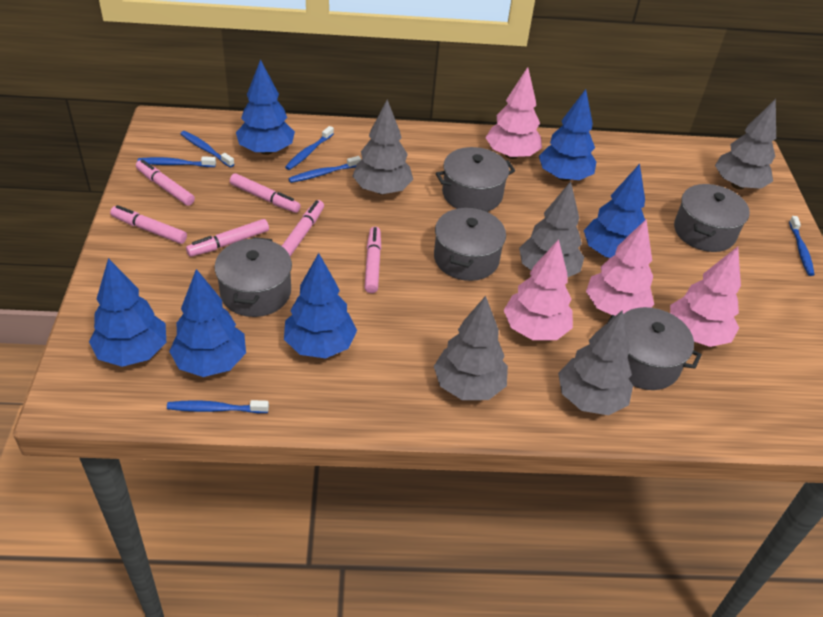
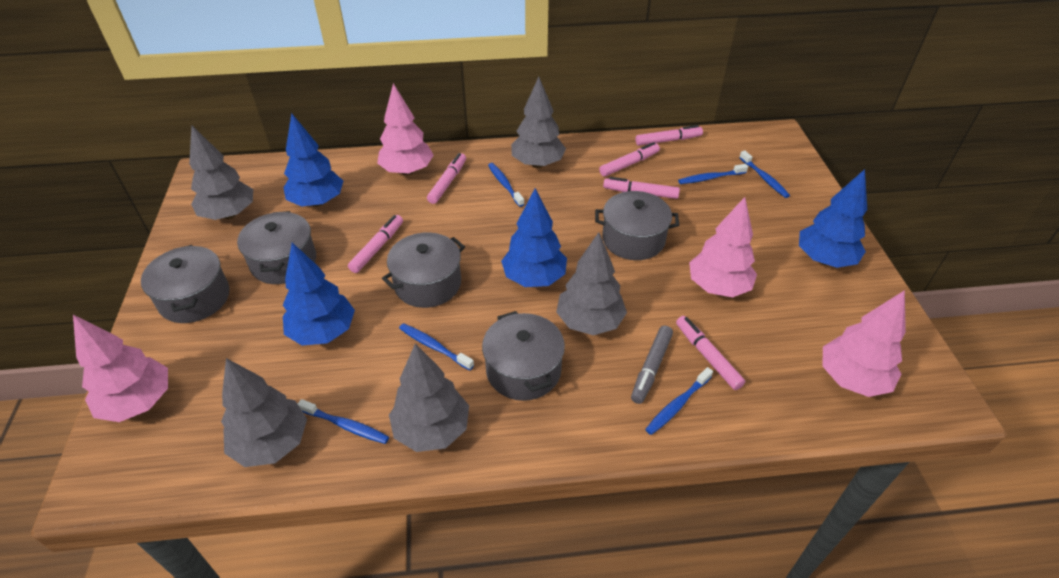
blue tree: 6 -> 4
grey marker: 0 -> 1

